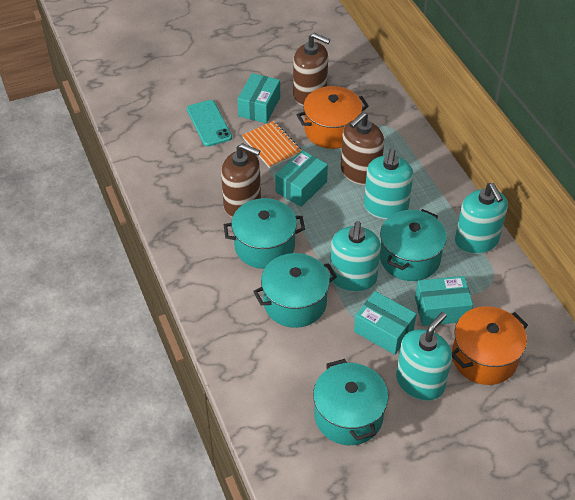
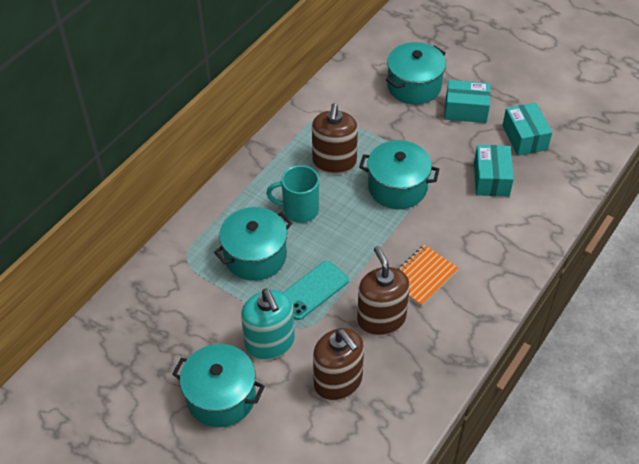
orange pot: 2 -> 0
turquoise box: 4 -> 3
turquoise mug: 0 -> 1
turquoise soap dispenser: 4 -> 1

